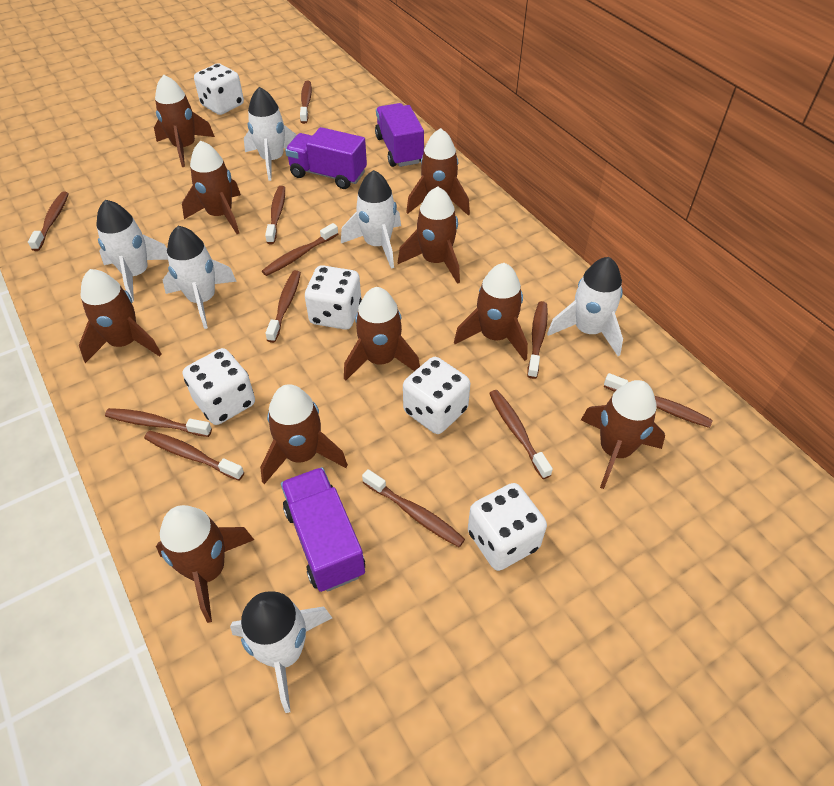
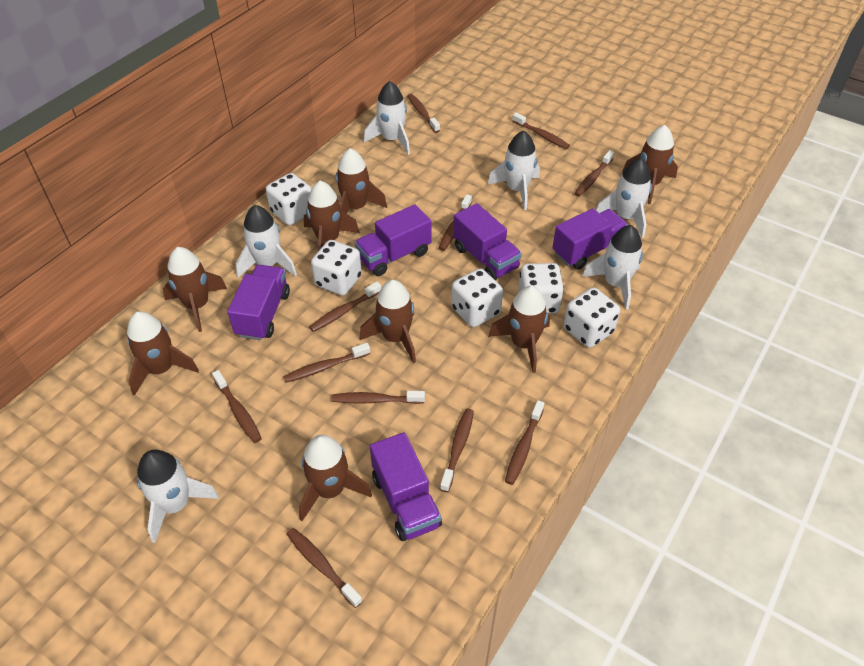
brown rocket: 10 -> 8
purple truck: 3 -> 5

